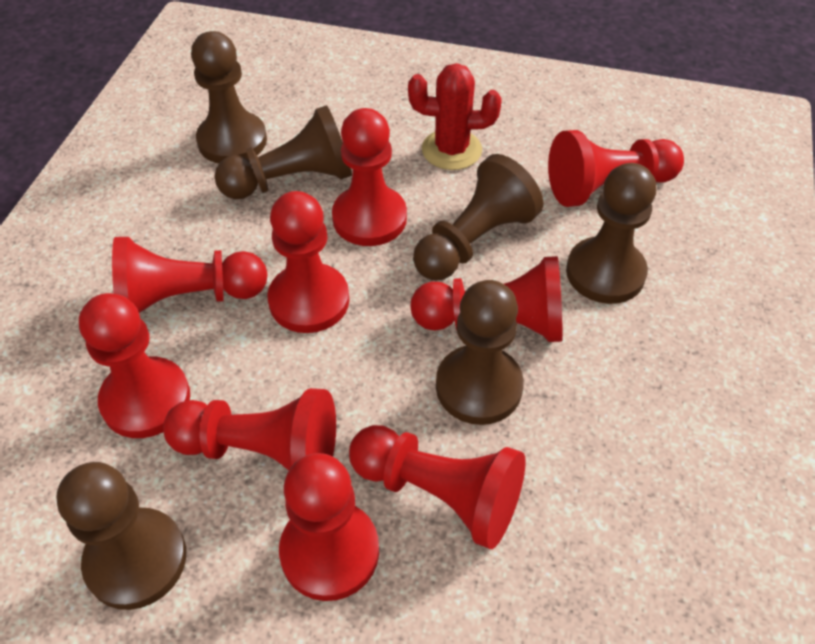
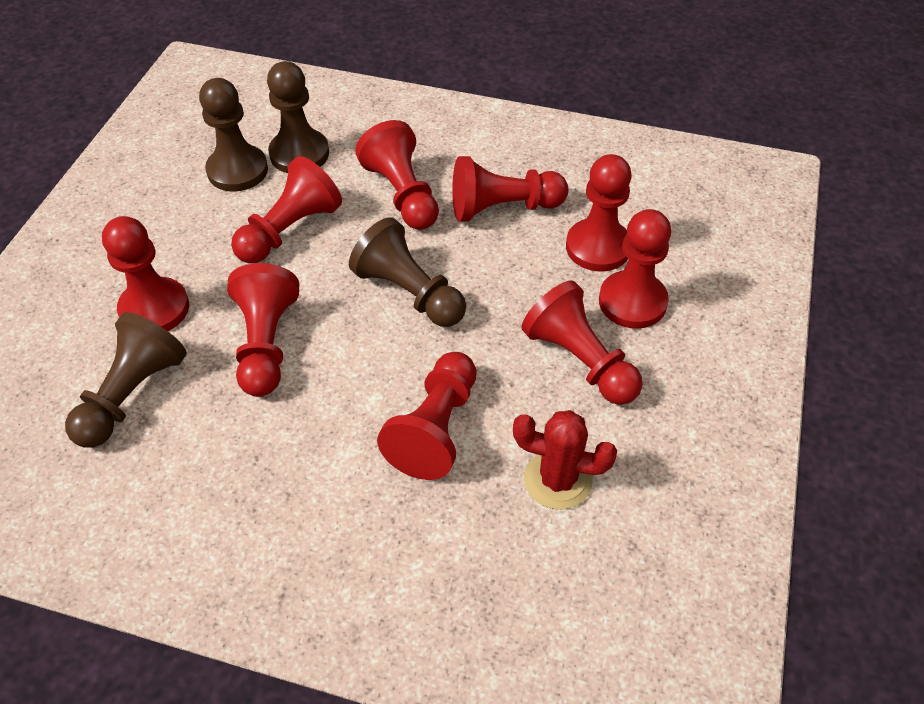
brown pawn: 6 -> 4

